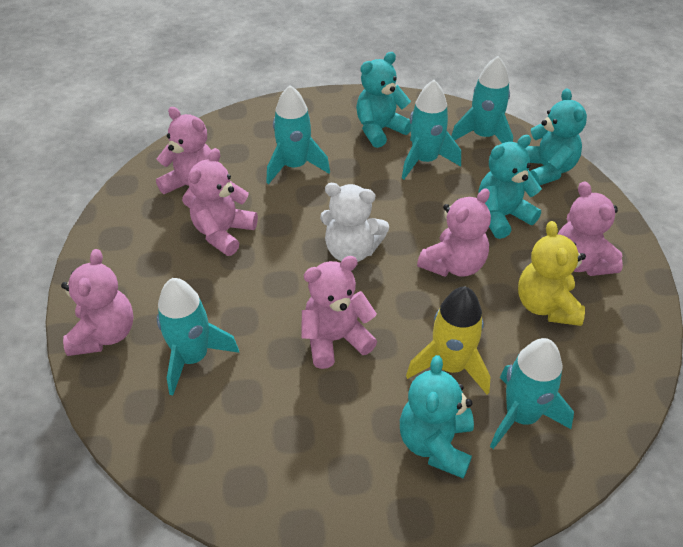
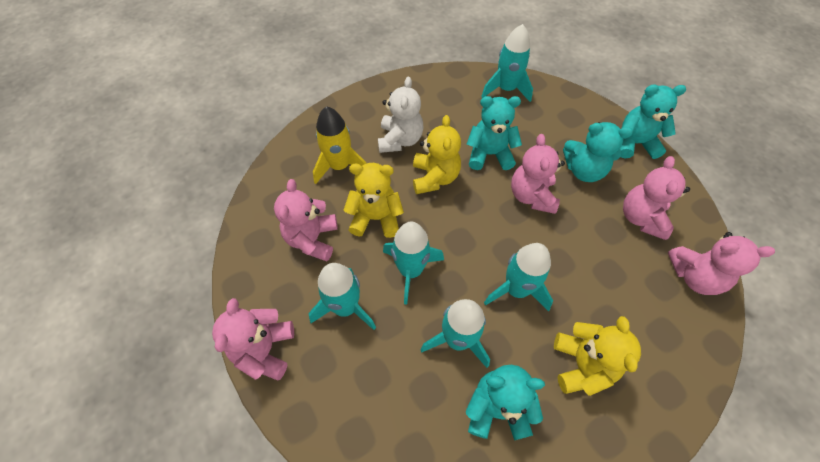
pink teddy bear: 6 -> 5
yellow teddy bear: 1 -> 3

